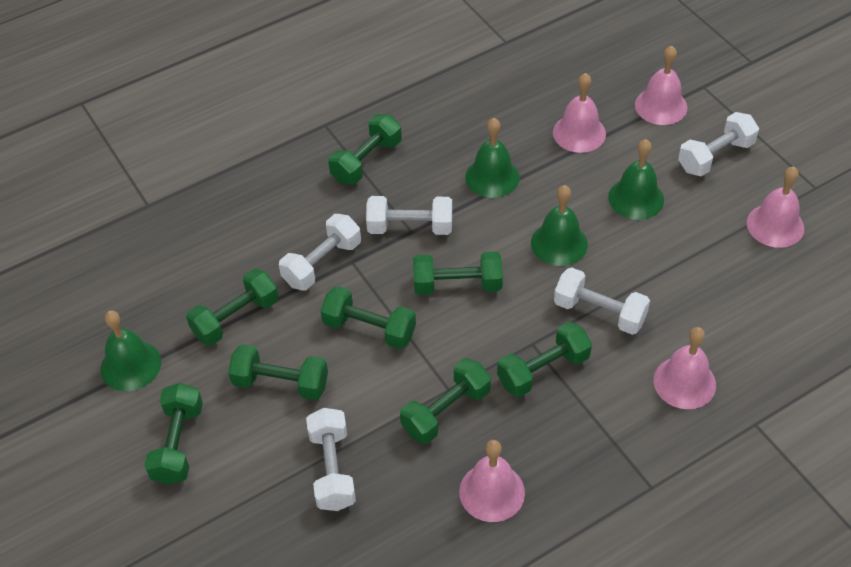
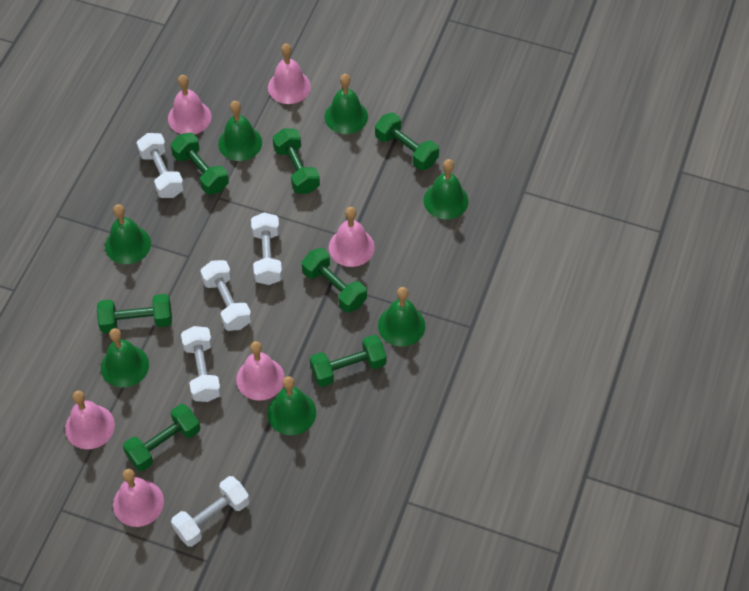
green bell: 4 -> 7
green dumbbell: 8 -> 7
pink bell: 5 -> 6

